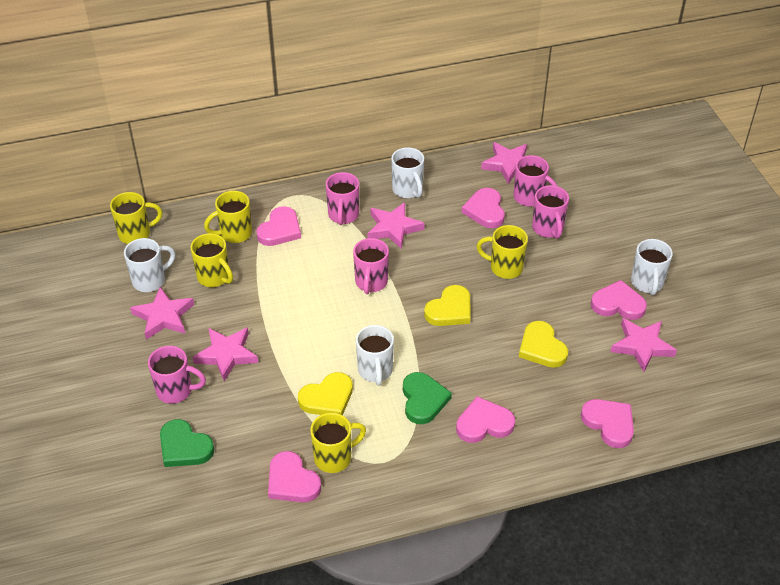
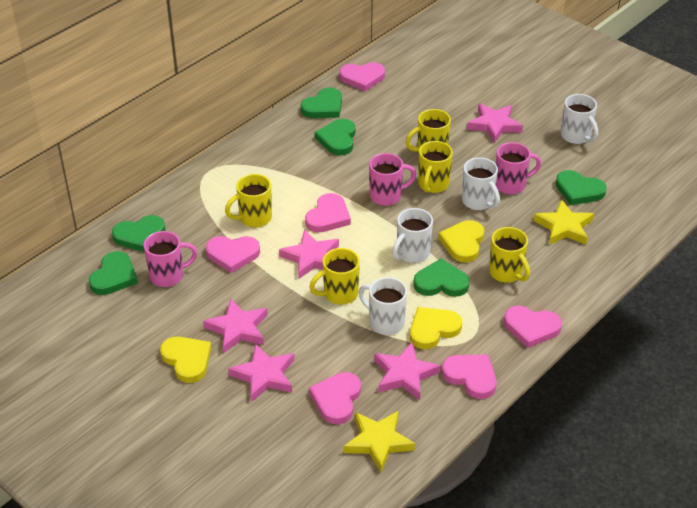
green heart: 2 -> 6
pink mug: 5 -> 3
yellow star: 0 -> 2

